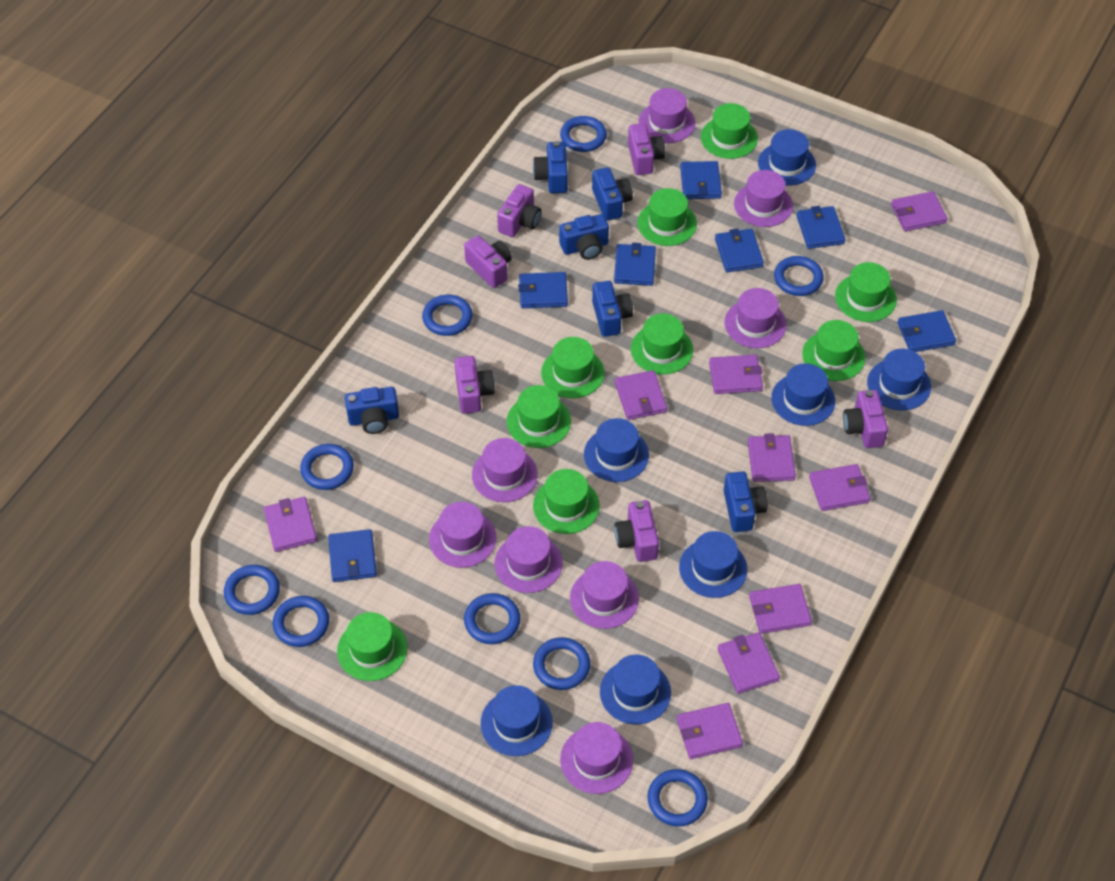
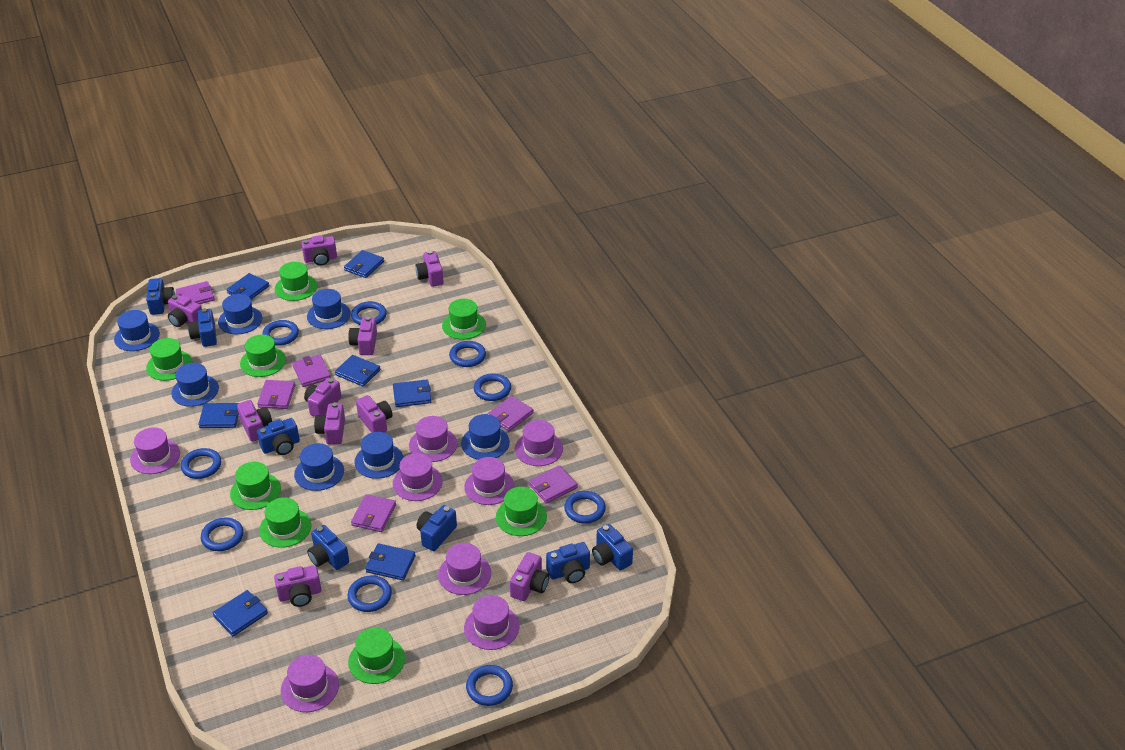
blue camera: 6 -> 7
green hat: 9 -> 8
purple camera: 6 -> 10
purple wallet: 9 -> 6

